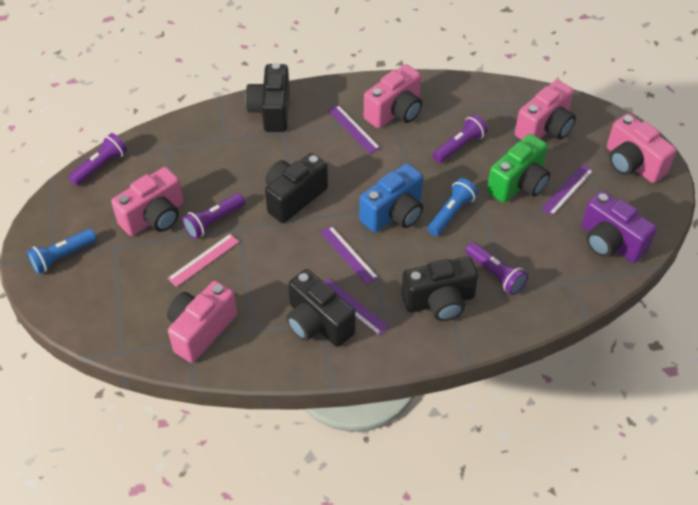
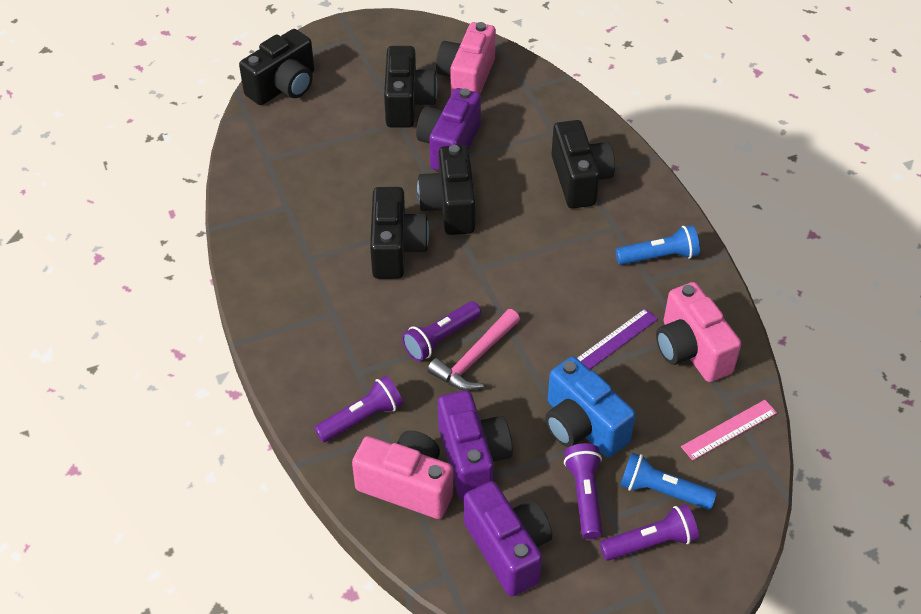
black camera: 4 -> 5
green camera: 1 -> 0
pink camera: 5 -> 3
pink hammer: 0 -> 1
purple camera: 1 -> 3
purple ruler: 4 -> 1

